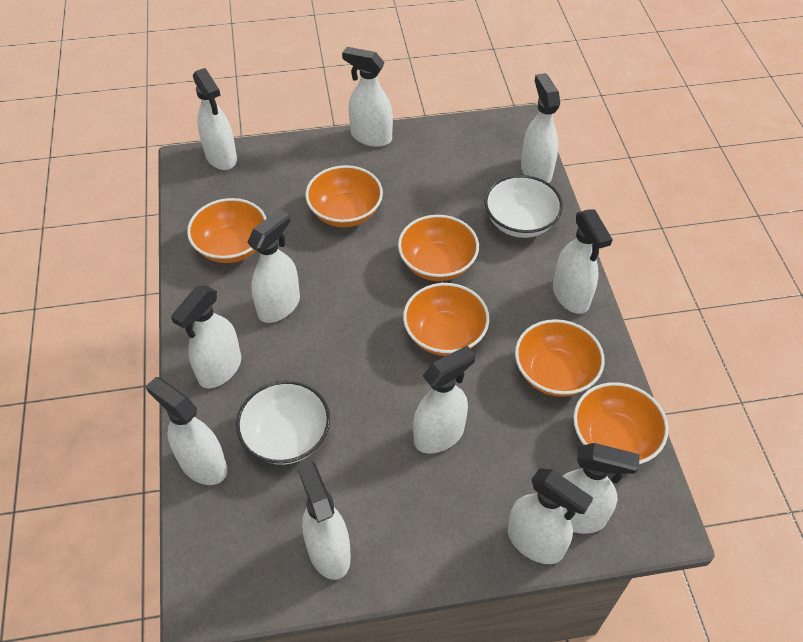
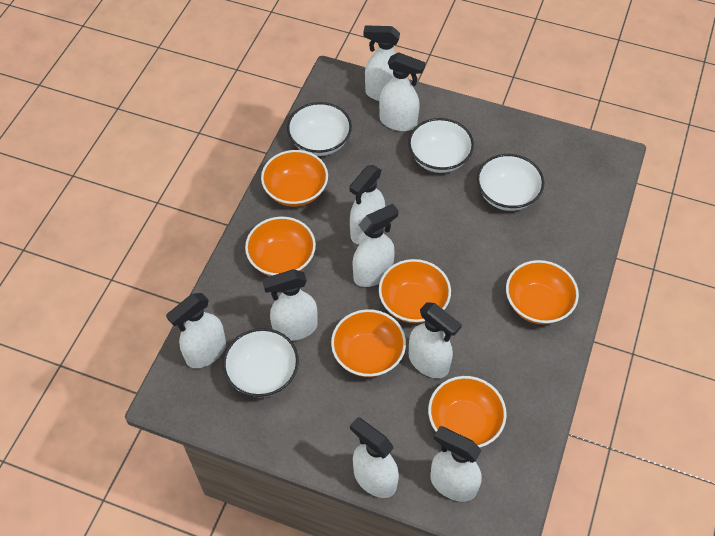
white bowl: 2 -> 4
white spray bottle: 11 -> 9

